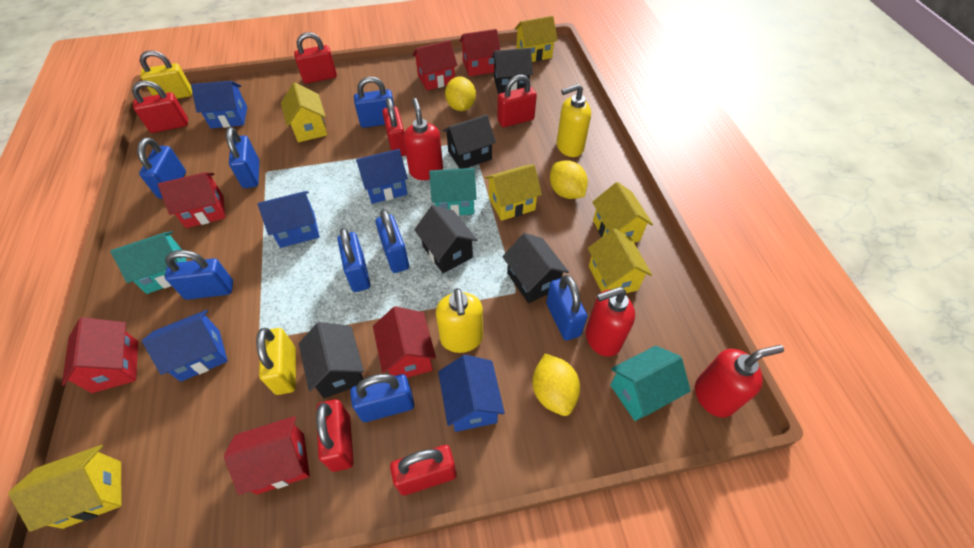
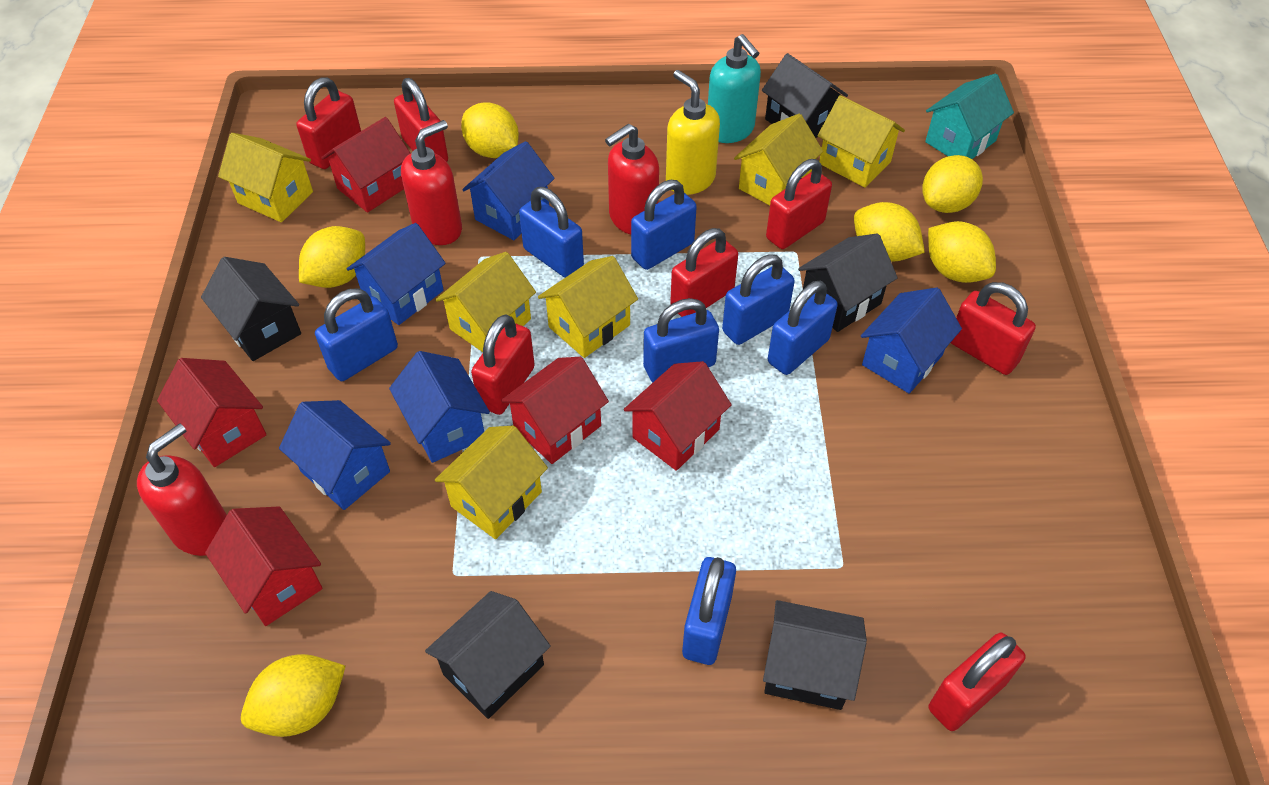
blue padlock: 8 -> 7
red house: 6 -> 5
red padlock: 6 -> 7
turquoise house: 3 -> 1
turquoise soap dispenser: 0 -> 1
yellow lemon: 3 -> 6
yellow padlock: 2 -> 0
yellow soap dispenser: 2 -> 1

